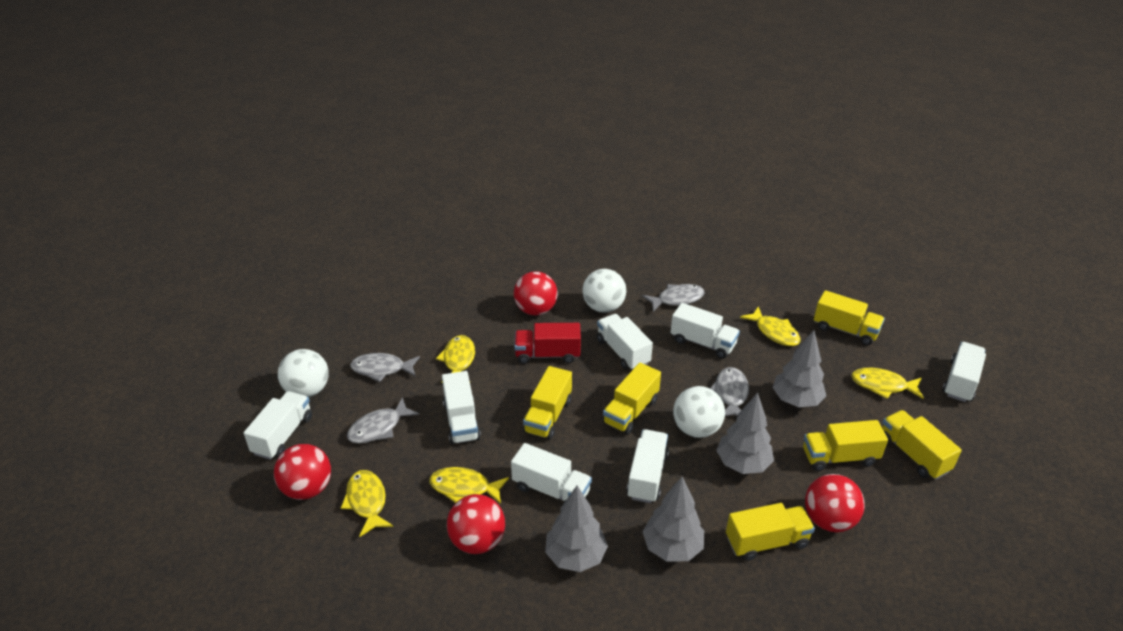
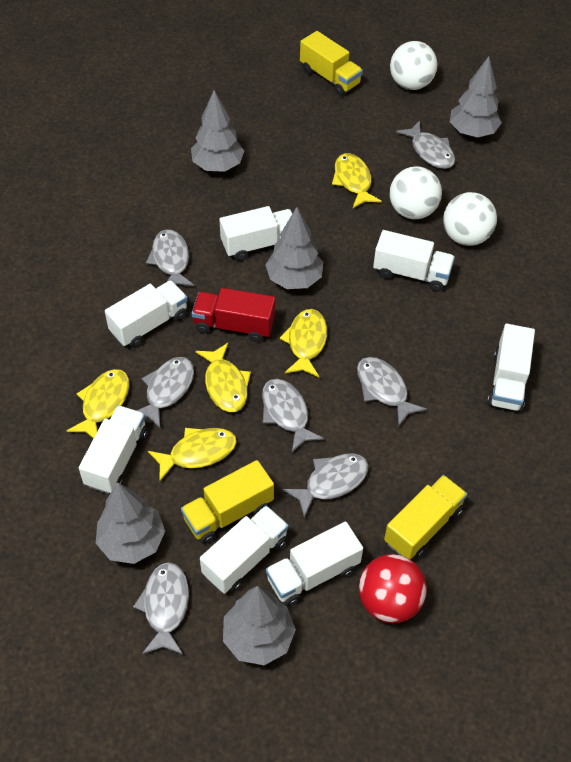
grey fish: 4 -> 7
grey tree: 4 -> 5
red ball: 4 -> 1
yellow truck: 6 -> 3

